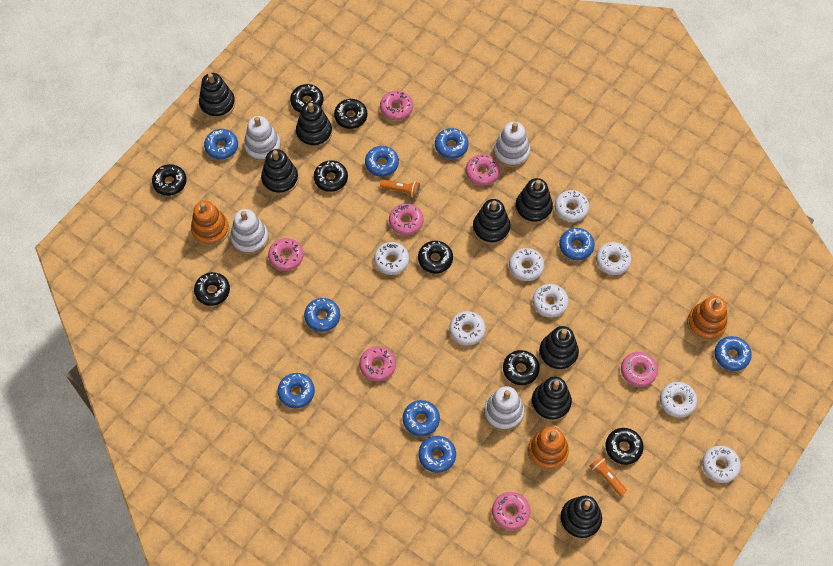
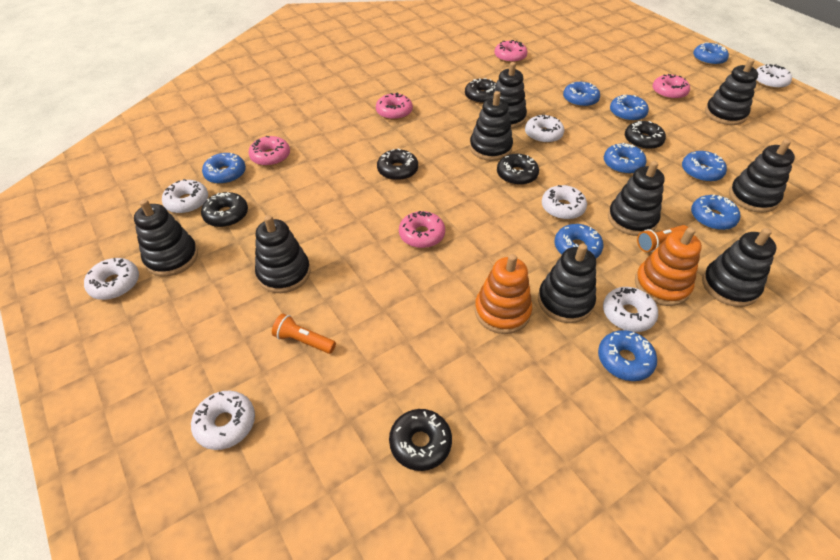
black donut: 8 -> 6
black stacking toy: 8 -> 9
orange stacking toy: 3 -> 2
pink donut: 7 -> 5
white donut: 8 -> 7
white stacking toy: 4 -> 0

